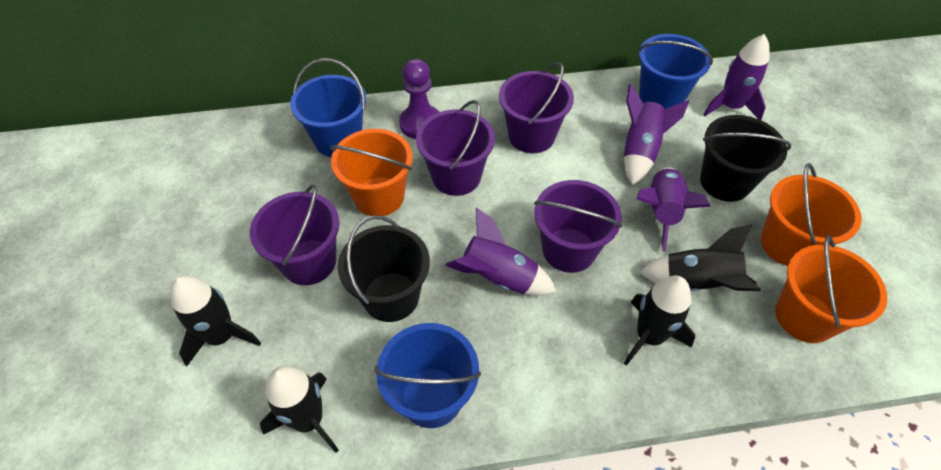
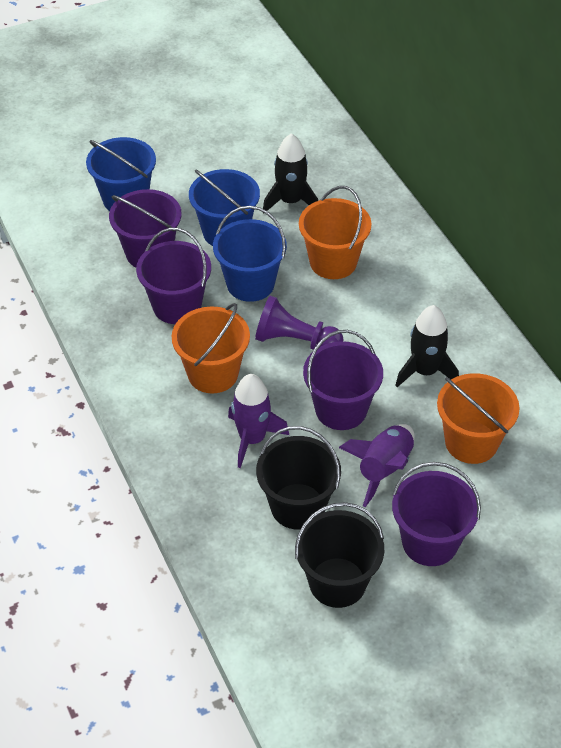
black rocket: 4 -> 2
purple rocket: 4 -> 2

